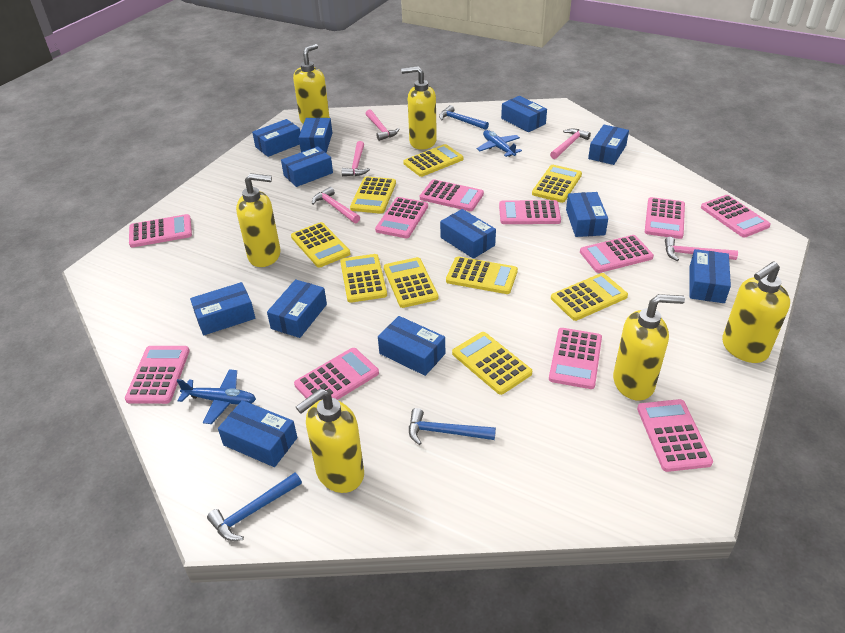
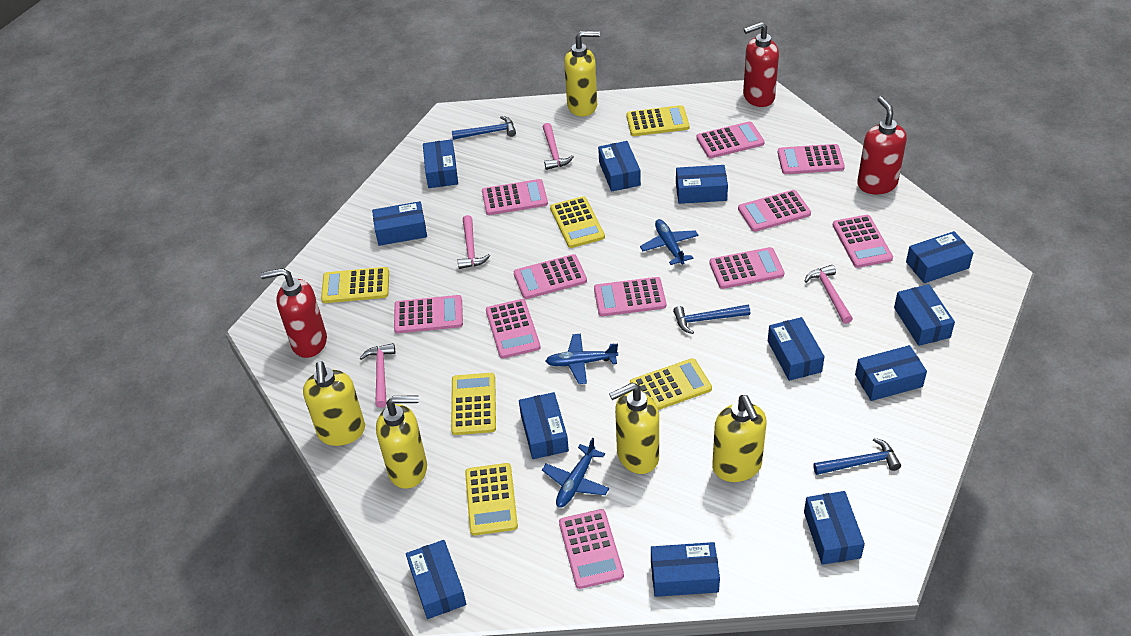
blue plane: 2 -> 3
pink hammer: 5 -> 4
red soap dispenser: 0 -> 3
yellow calculator: 9 -> 6
yellow soap dispenser: 6 -> 5

